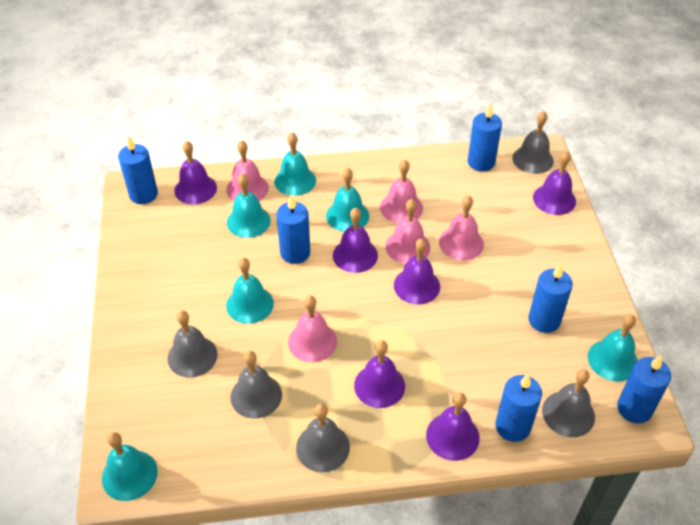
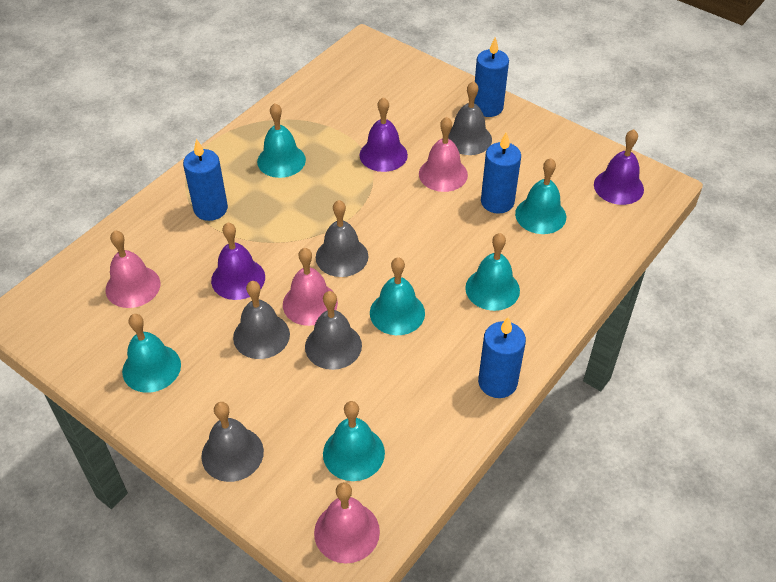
blue candle: 6 -> 4
pink bell: 5 -> 4
purple bell: 6 -> 3

